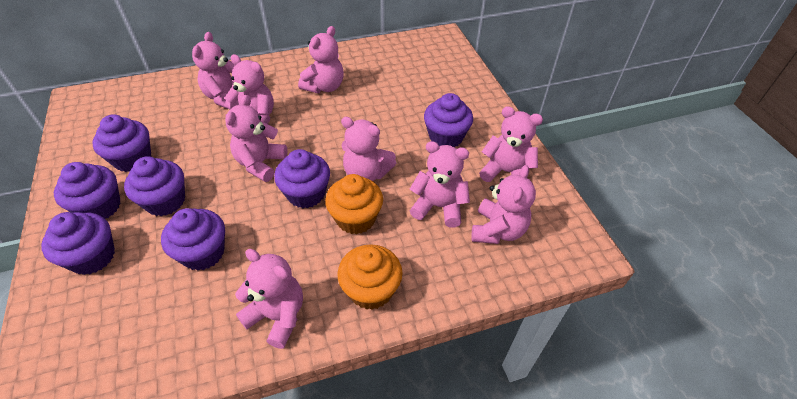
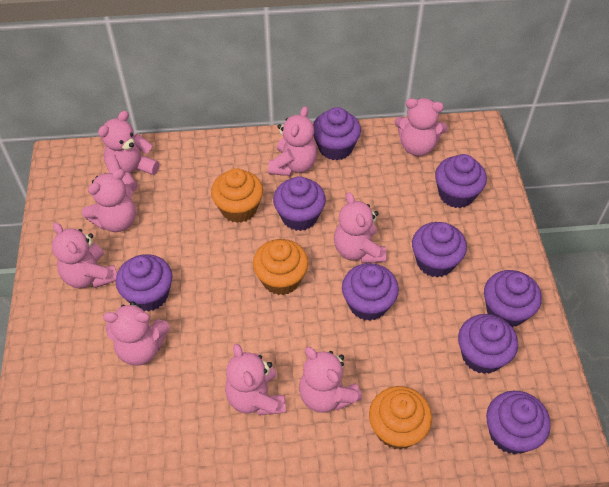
orange cupcake: 2 -> 3
purple cupcake: 7 -> 9

